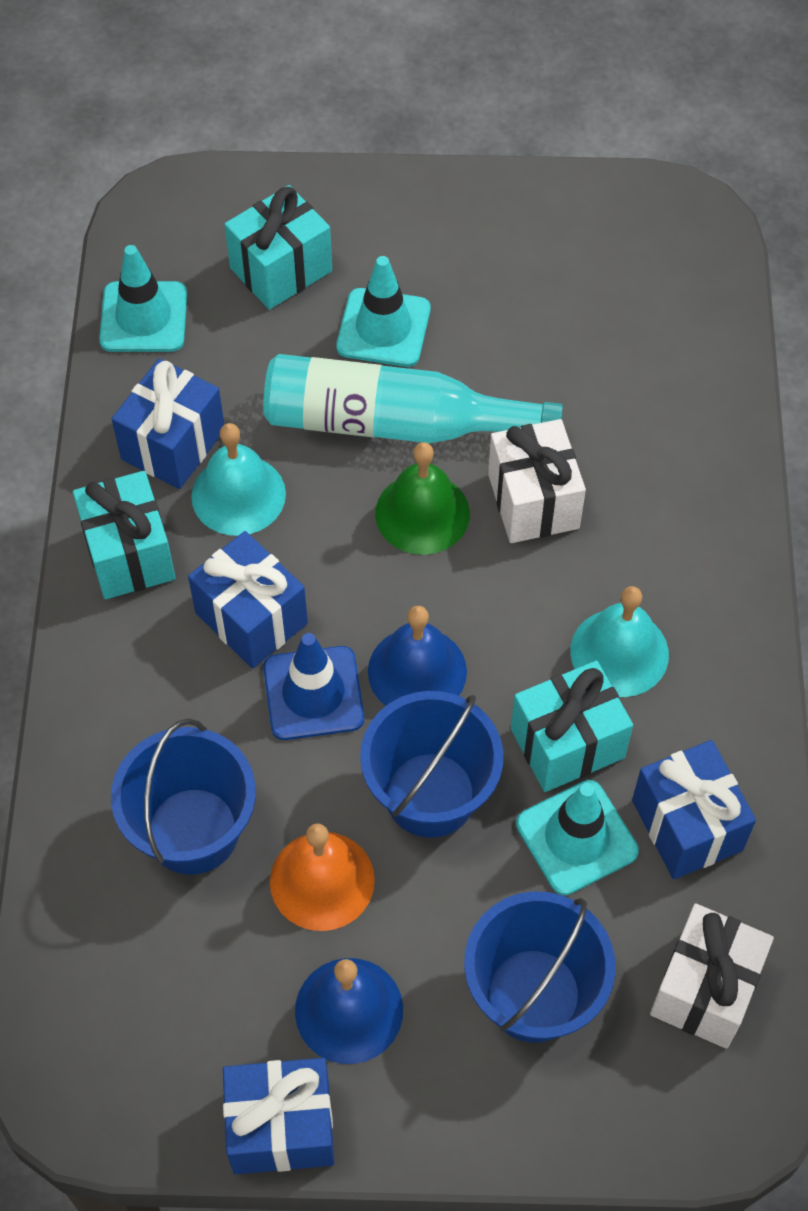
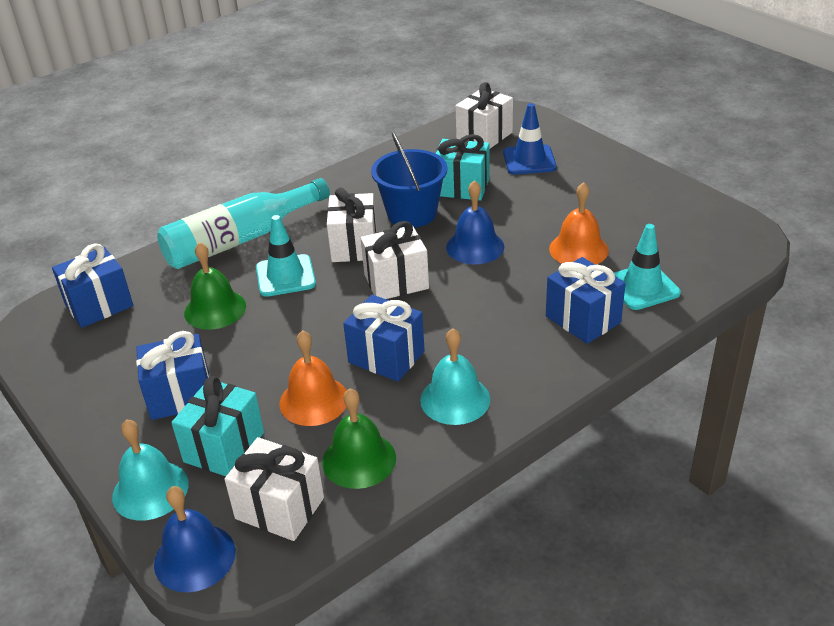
blue bucket: 3 -> 1
green bell: 1 -> 2
orange bell: 1 -> 2
turquoise gift: 3 -> 2
turquoise traffic cone: 3 -> 2
white gift: 2 -> 4

